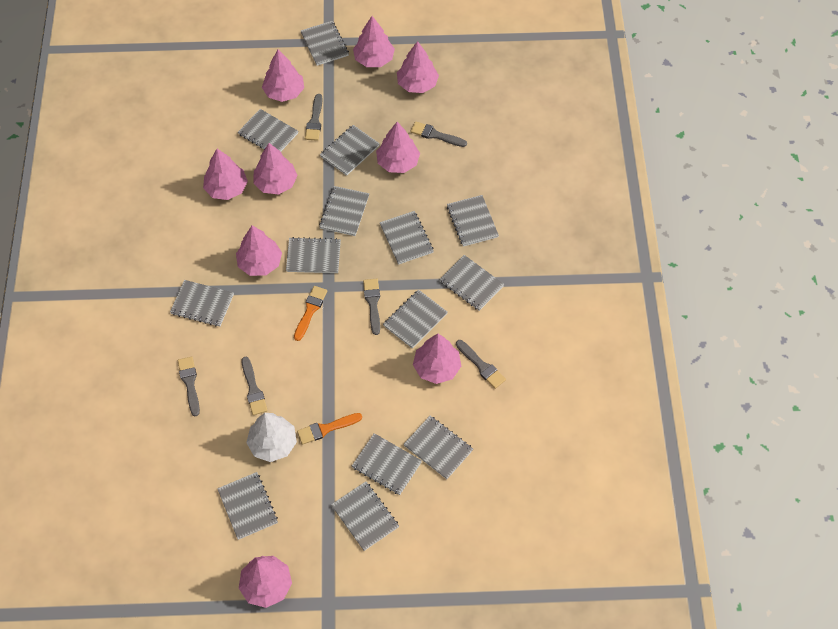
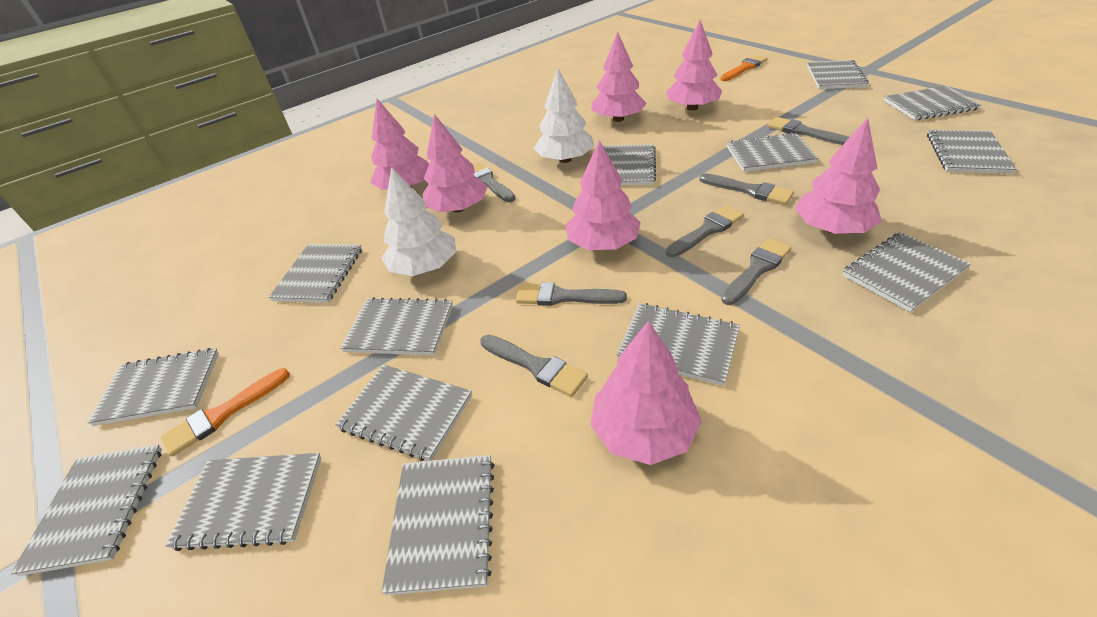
grey brush: 6 -> 7
pink tree: 9 -> 7
white tree: 1 -> 2

